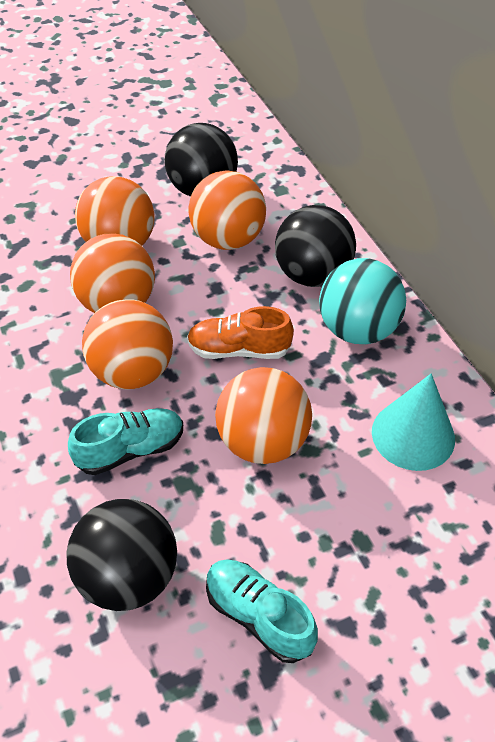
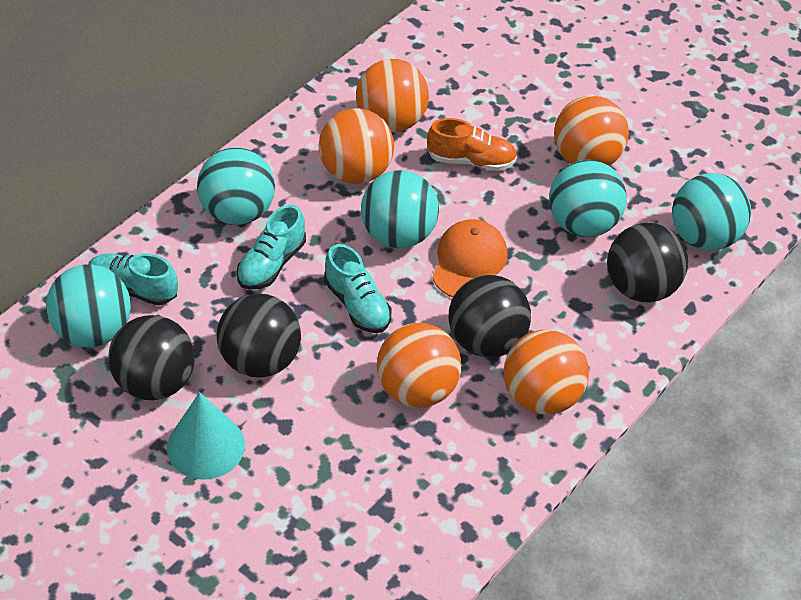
black ball: 3 -> 4
orange cap: 0 -> 1
turquoise ball: 1 -> 5
turquoise shoe: 2 -> 3

